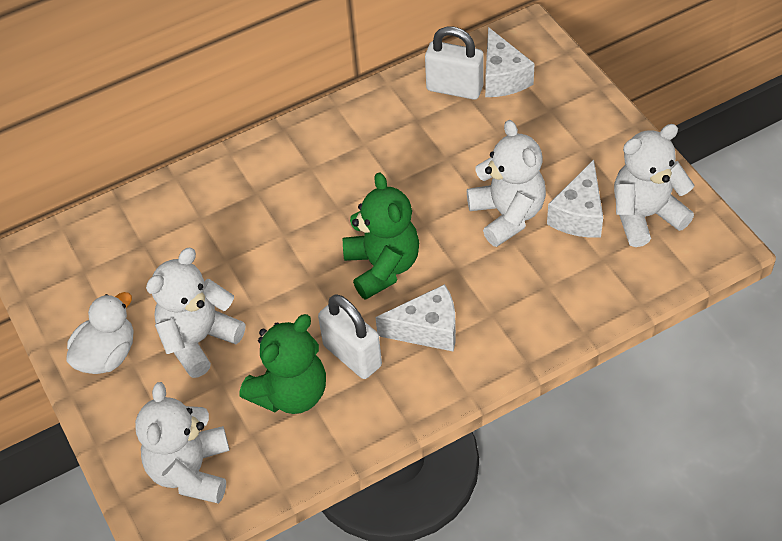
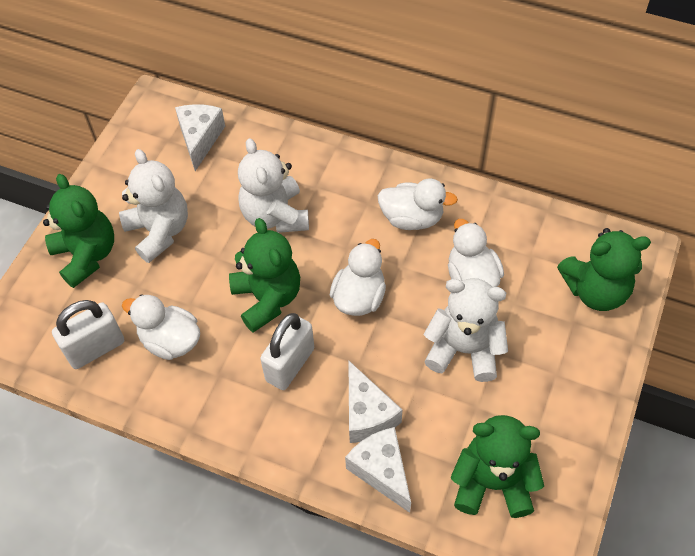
green teddy bear: 2 -> 4
white duck: 1 -> 4
white teddy bear: 4 -> 3

